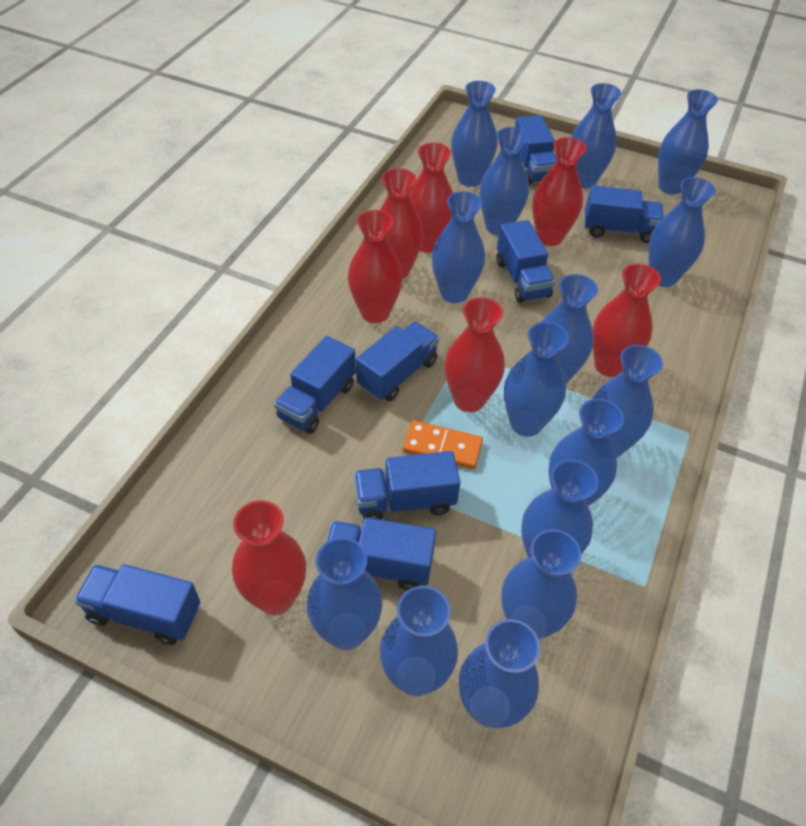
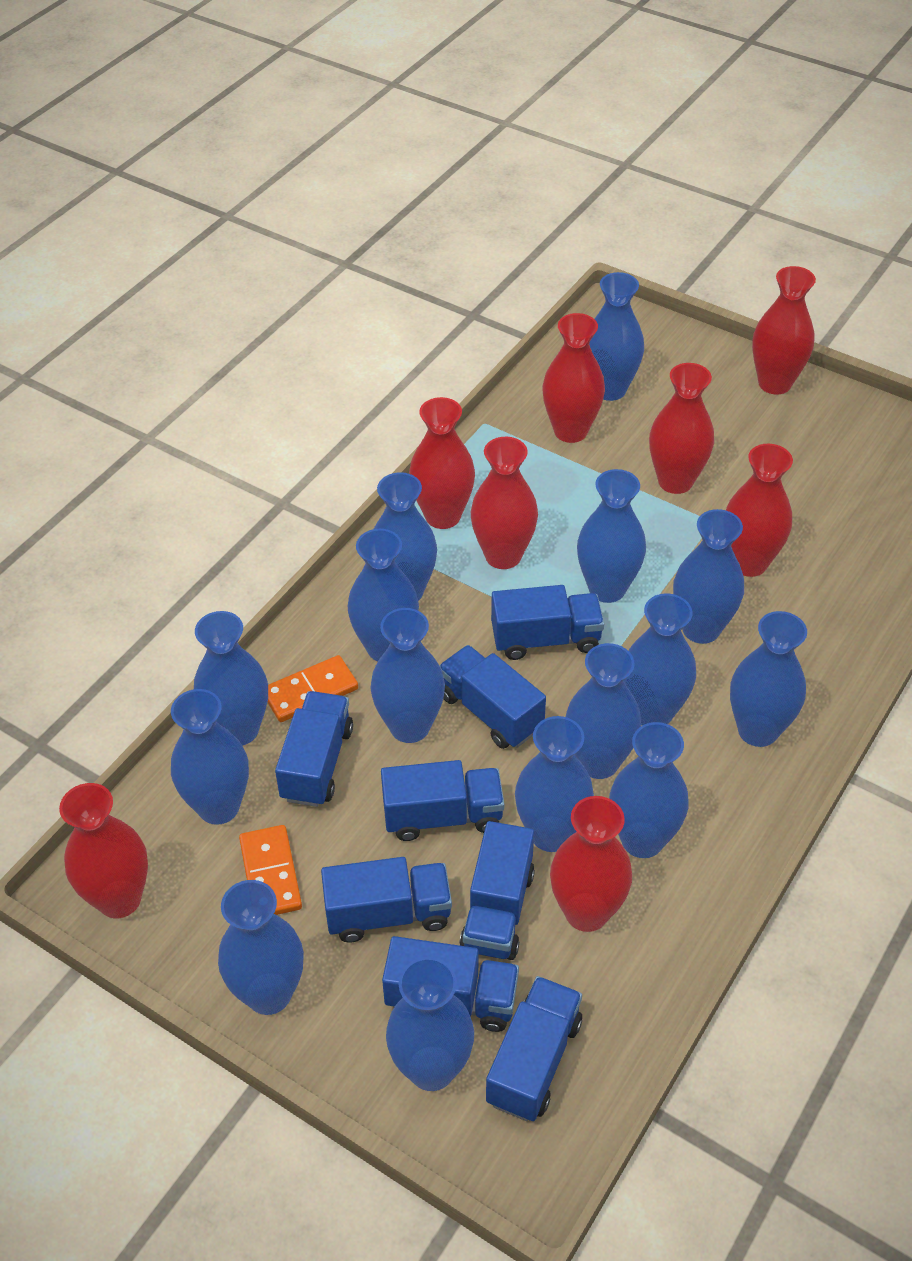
orange domino: 1 -> 2
red vase: 7 -> 8

